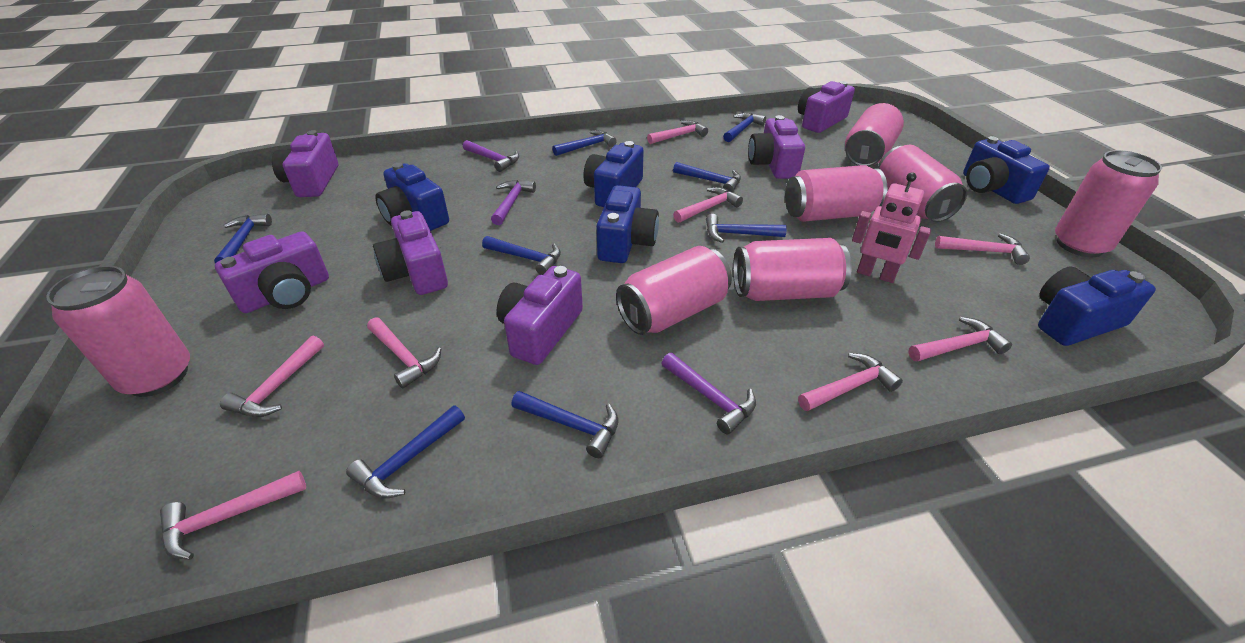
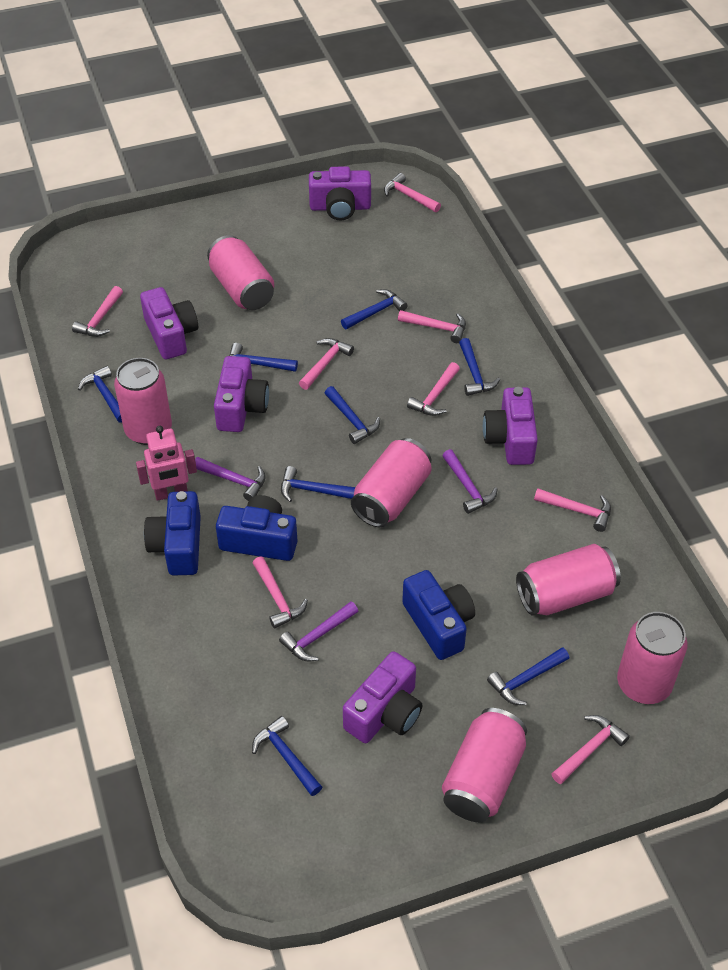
blue camera: 5 -> 3
pink can: 7 -> 6
purple camera: 6 -> 5

